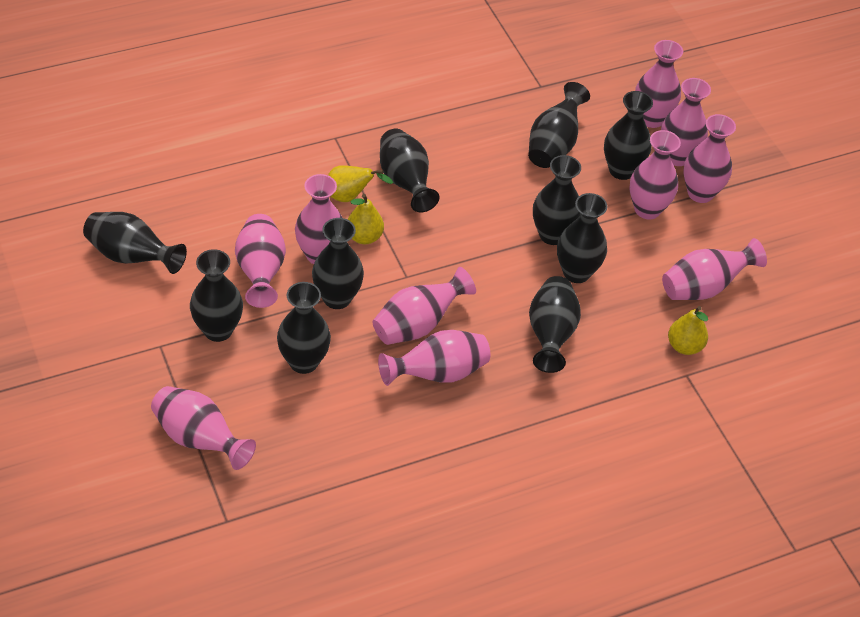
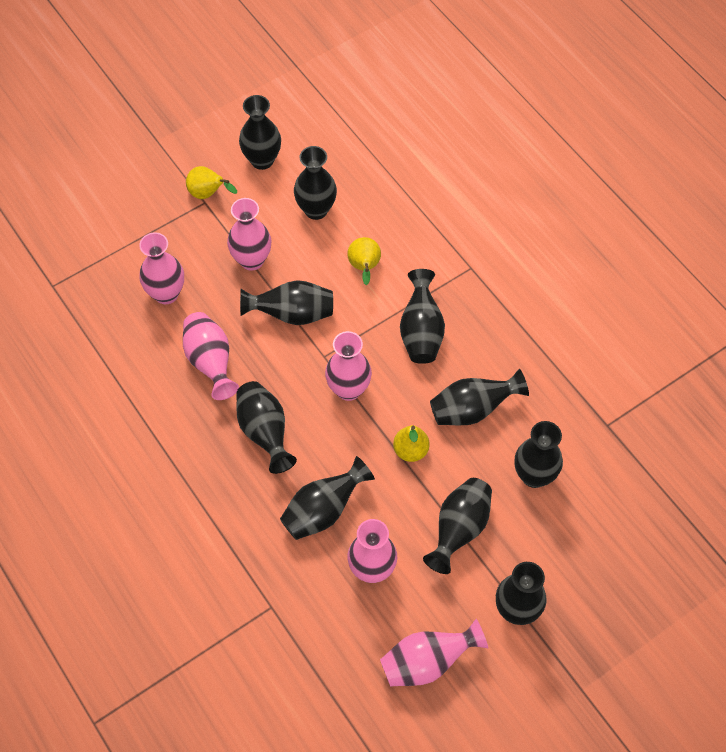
pink vase: 10 -> 6

